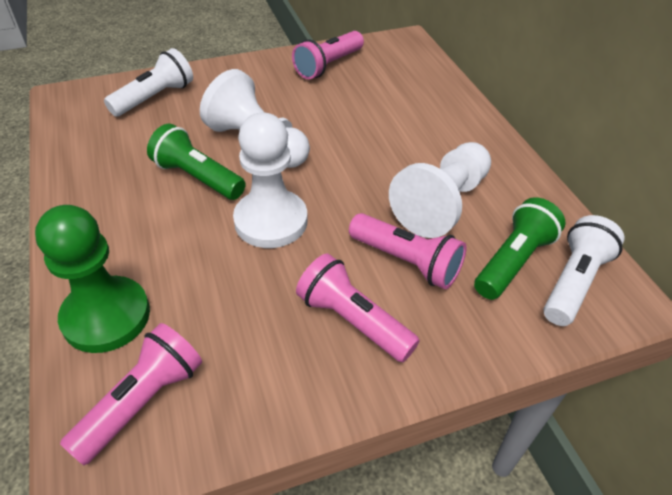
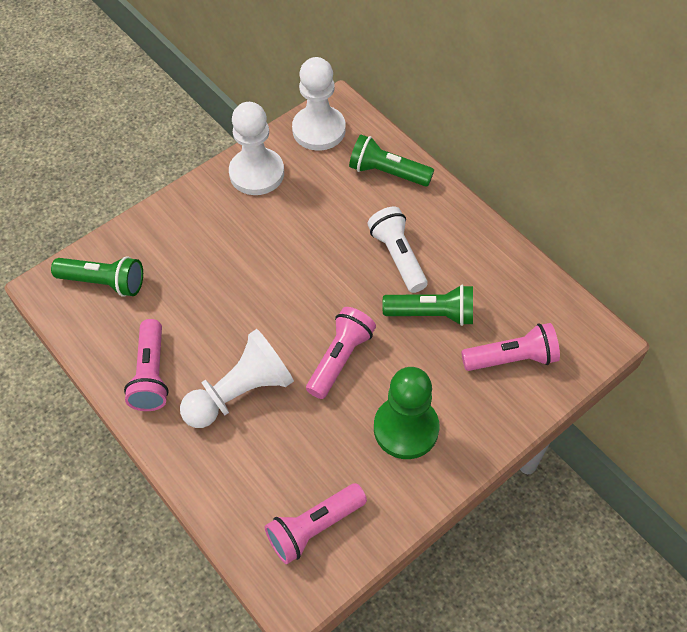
green flashlight: 2 -> 3
white flashlight: 2 -> 1

